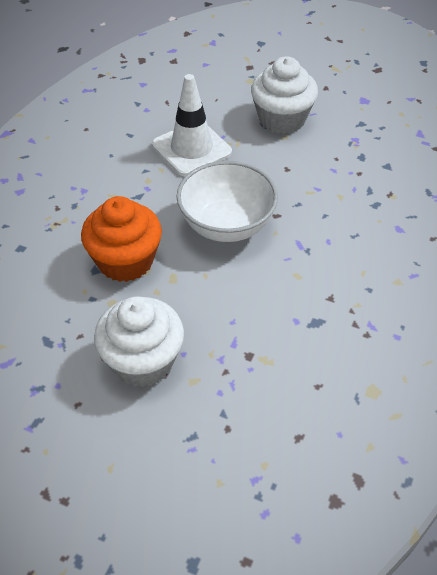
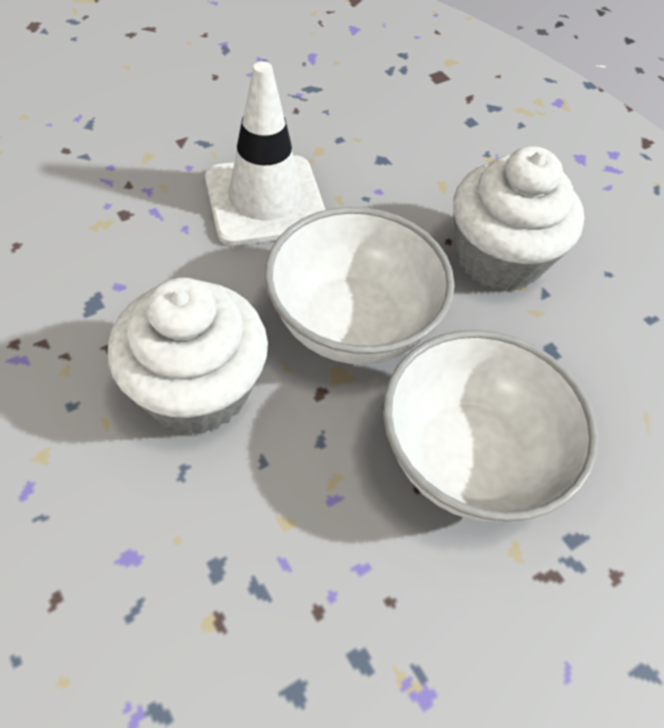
orange cupcake: 1 -> 0
white bowl: 1 -> 2

